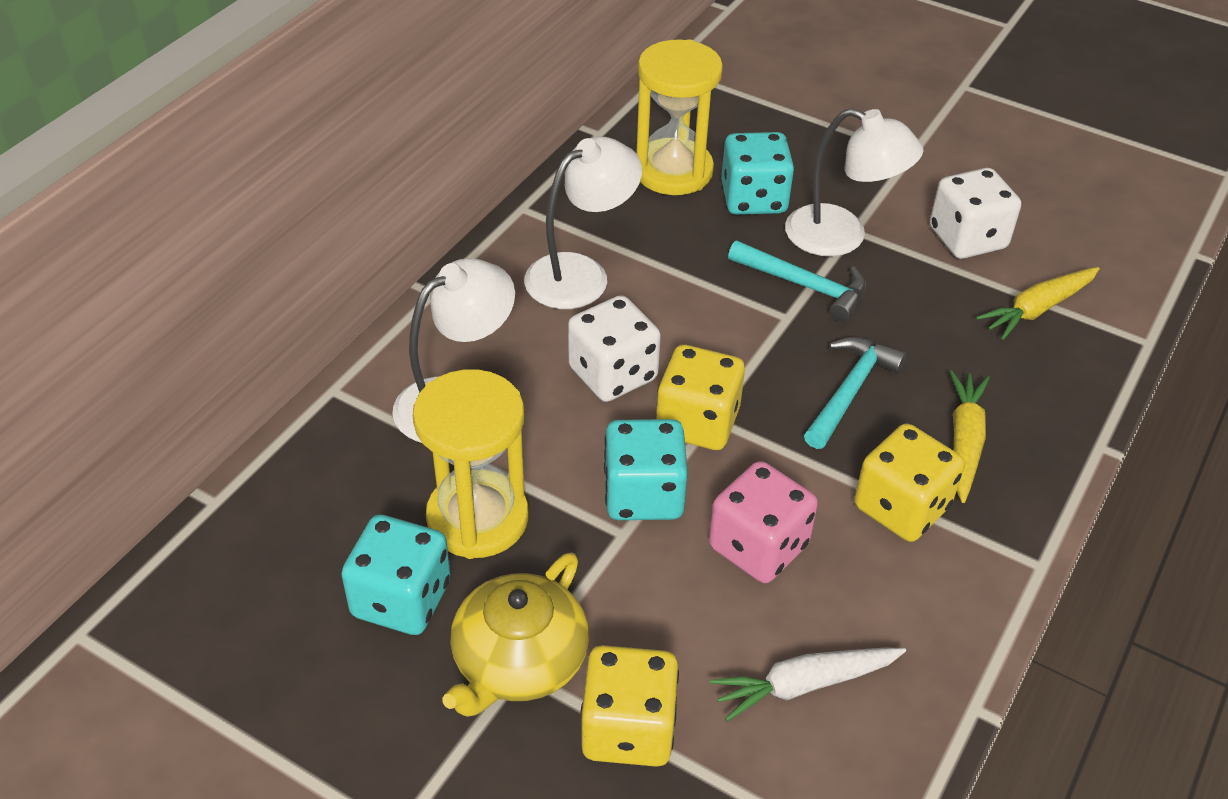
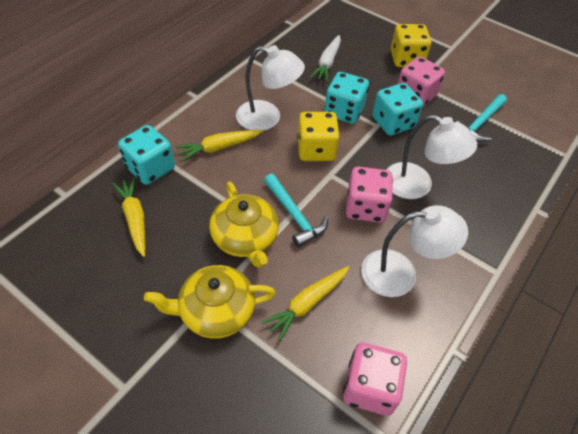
pink dice: 1 -> 3
white dice: 2 -> 0
yellow carrot: 2 -> 3
yellow dice: 3 -> 2
yellow hourglass: 2 -> 0
yellow teapot: 1 -> 2

